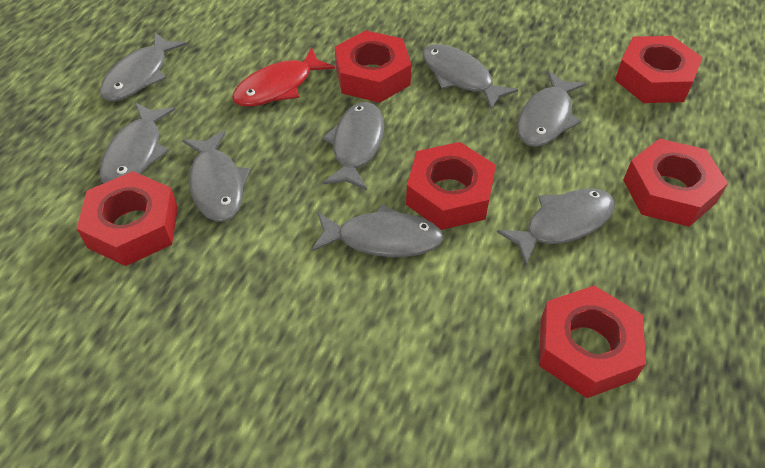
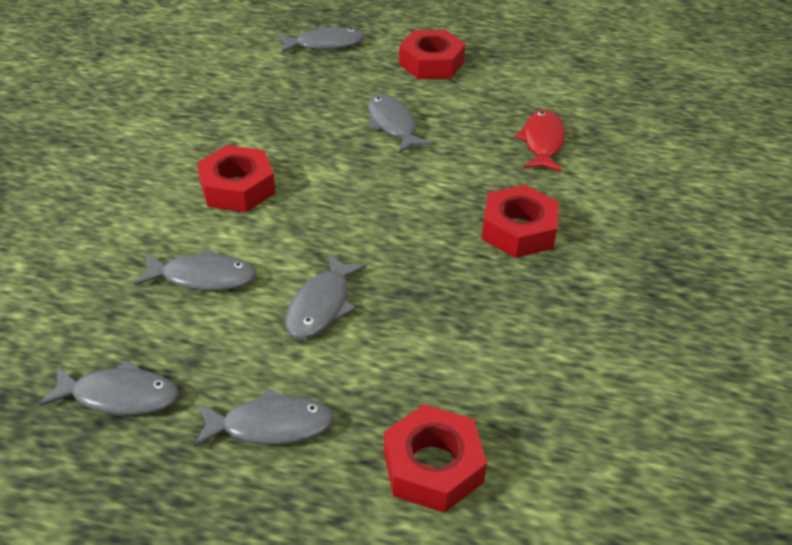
grey fish: 8 -> 6
red nut: 6 -> 4

